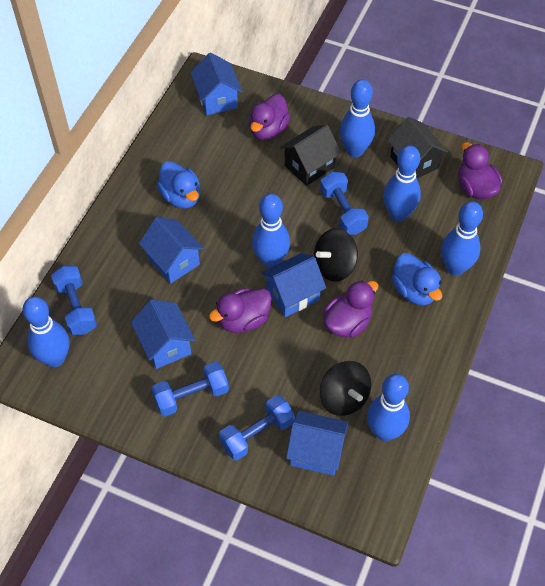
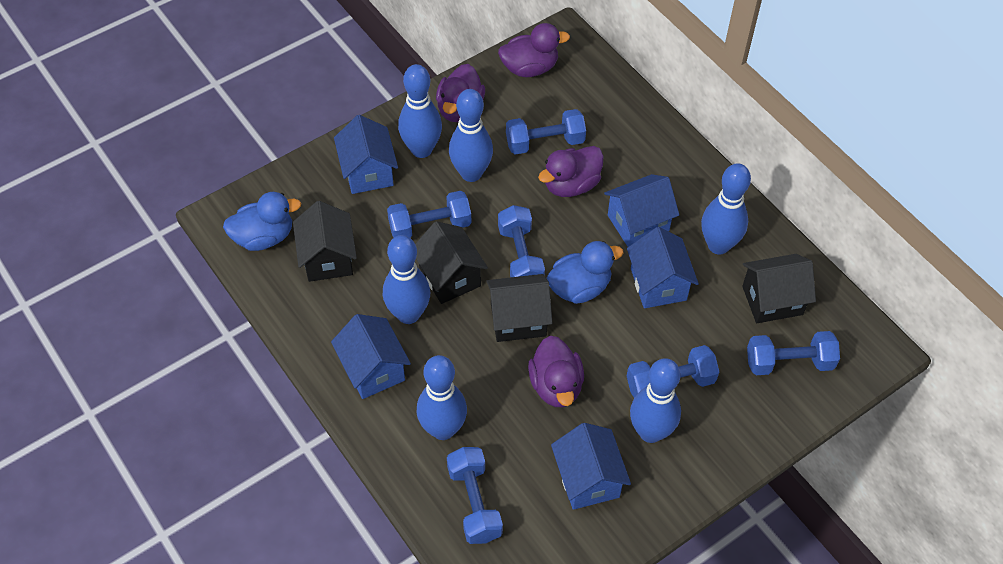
black house: 2 -> 4
black spinning top: 2 -> 0
blue dumbbell: 4 -> 6

